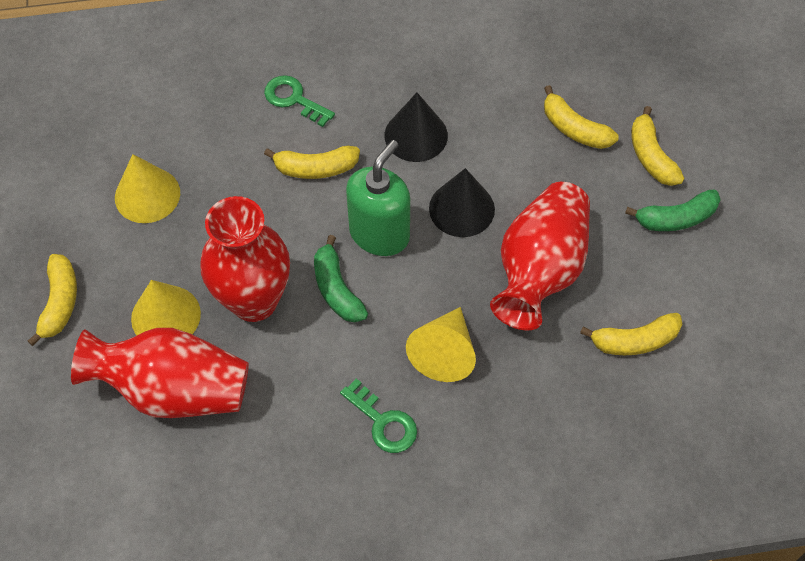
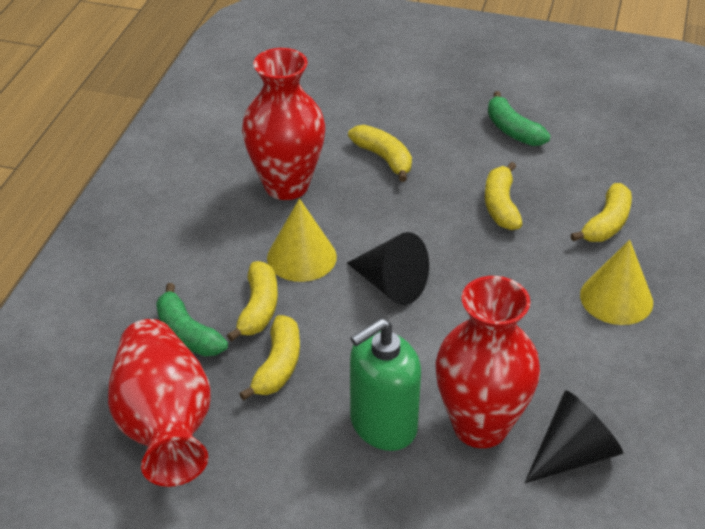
green key: 2 -> 0
yellow cone: 3 -> 2

